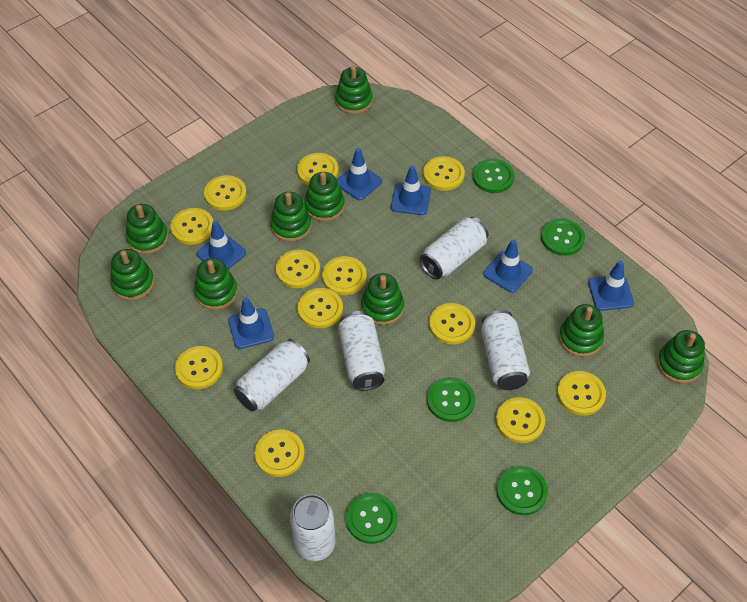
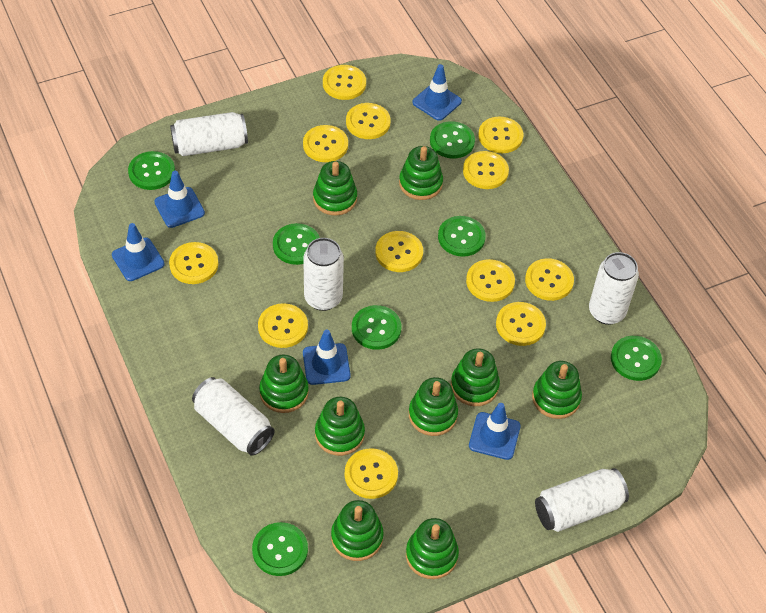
blue traffic cone: 6 -> 5
green button: 5 -> 7

